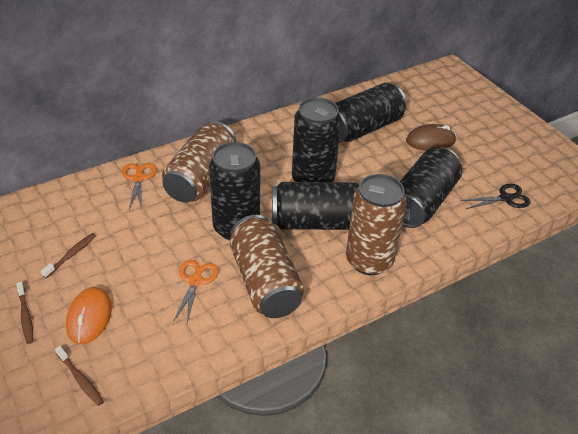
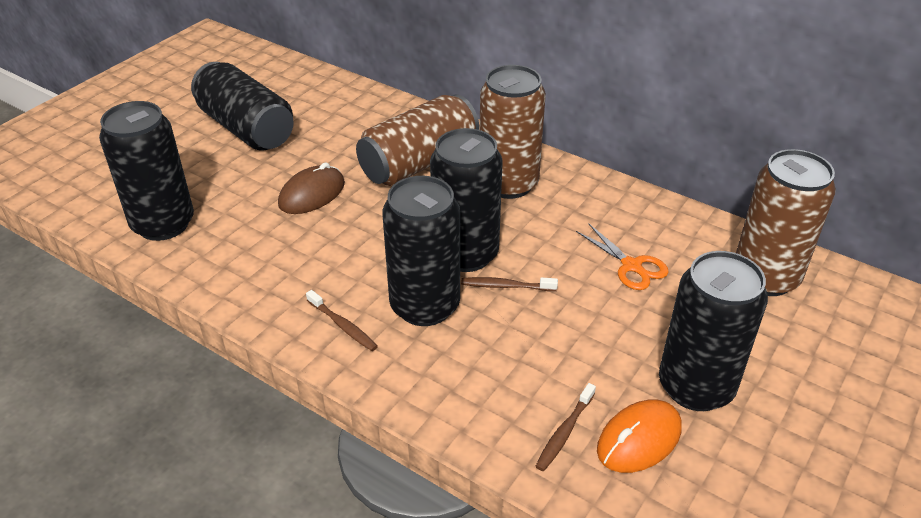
black scissors: 1 -> 0
orange scissors: 2 -> 1

